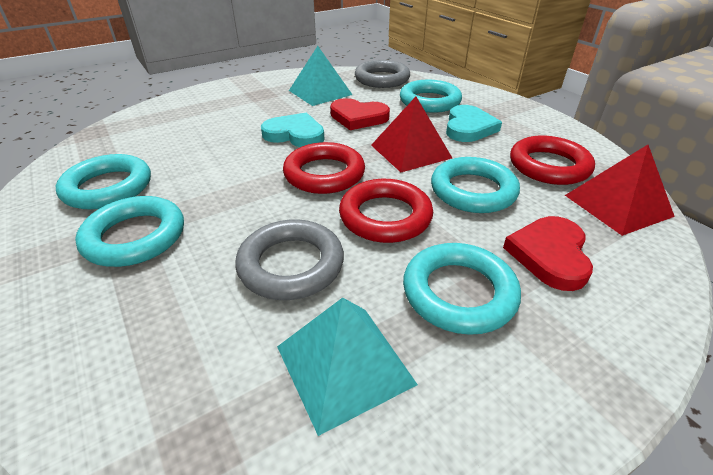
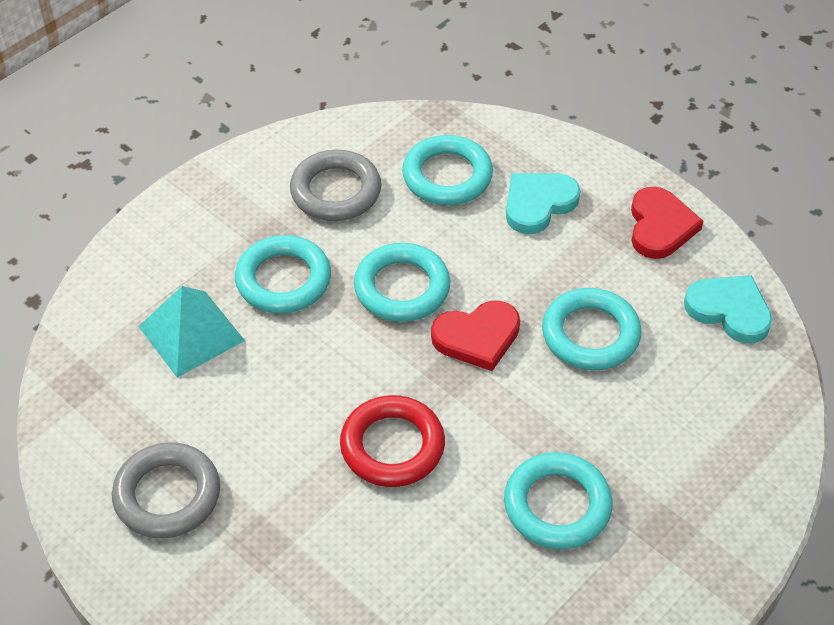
red pyramid: 2 -> 0
red ring: 3 -> 1
turquoise pyramid: 2 -> 1

